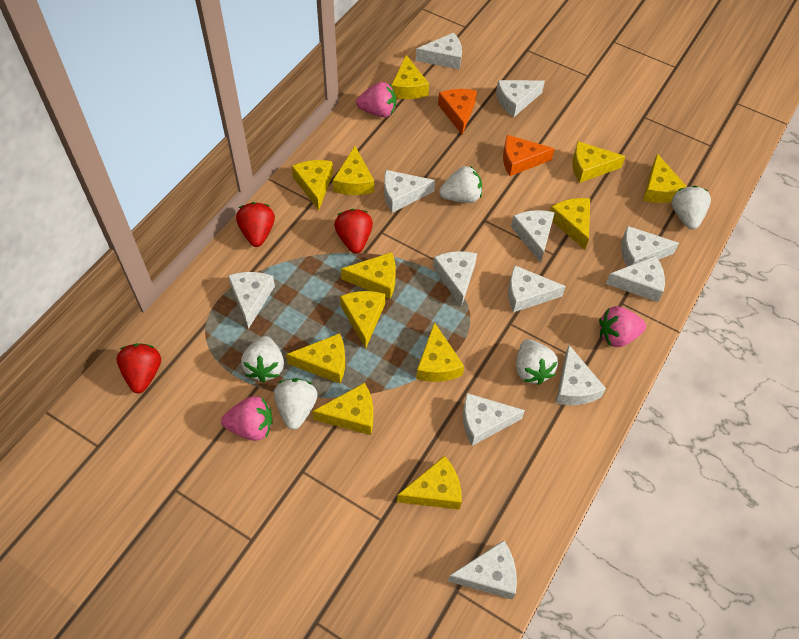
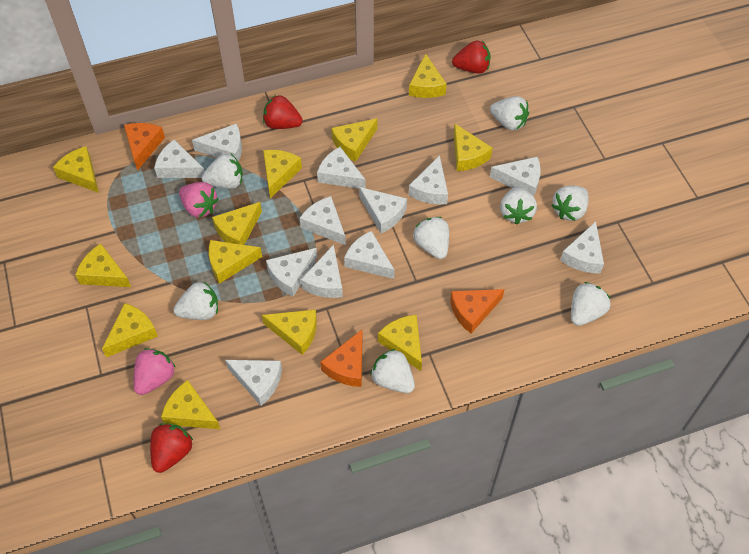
orange cheese: 2 -> 3
pink strawberry: 3 -> 2
white strawberry: 5 -> 8

